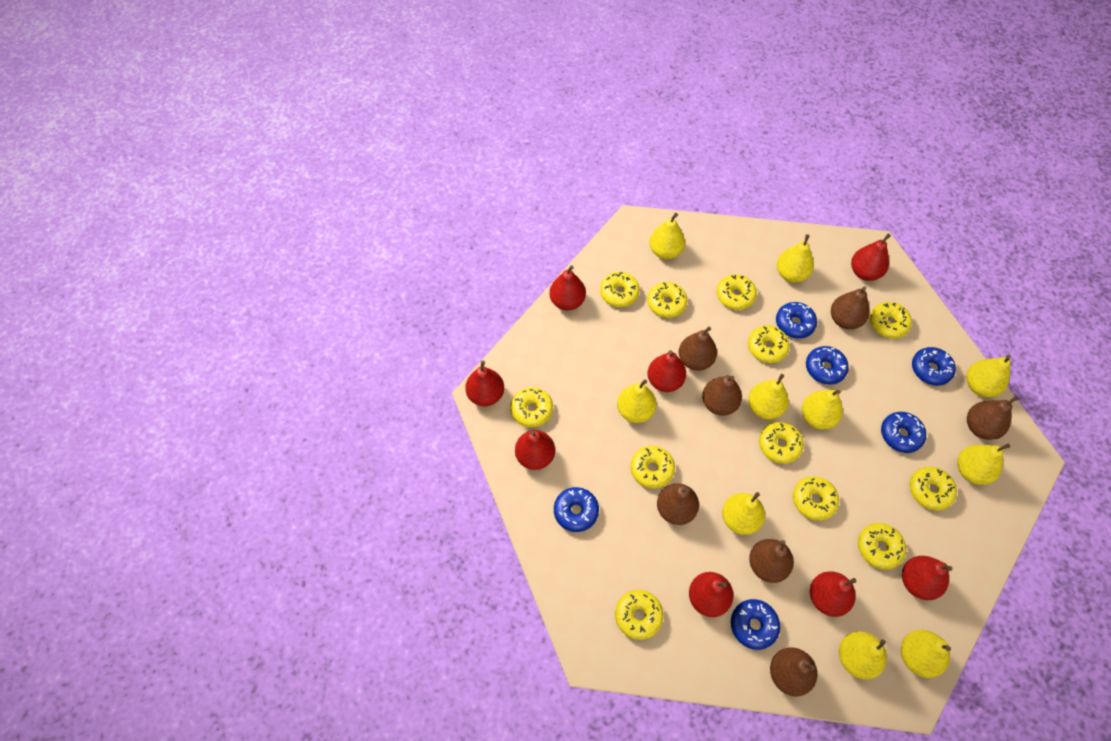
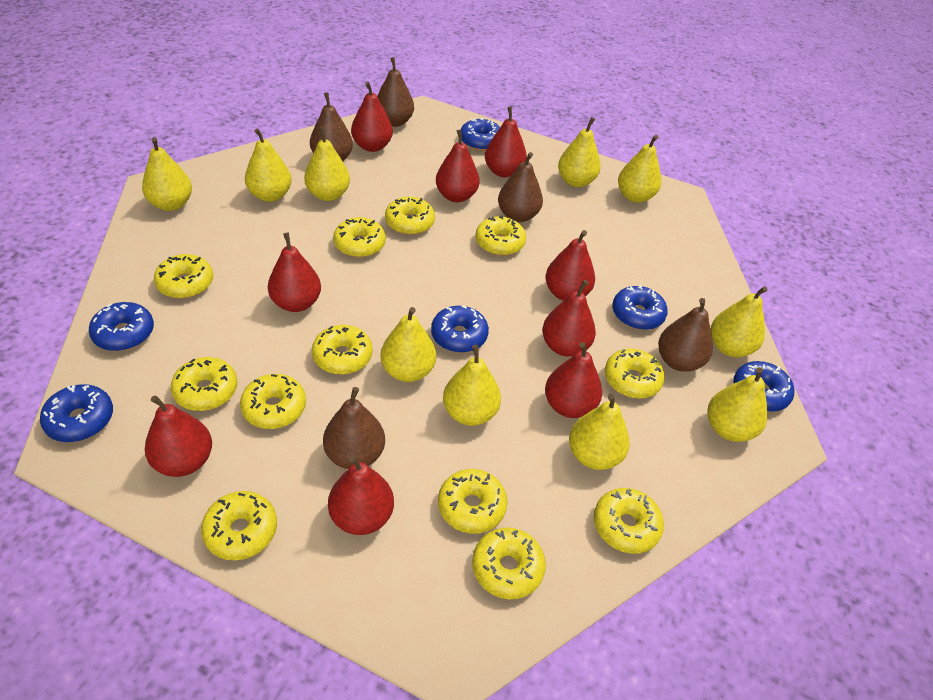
brown pear: 7 -> 5
red pear: 8 -> 9

